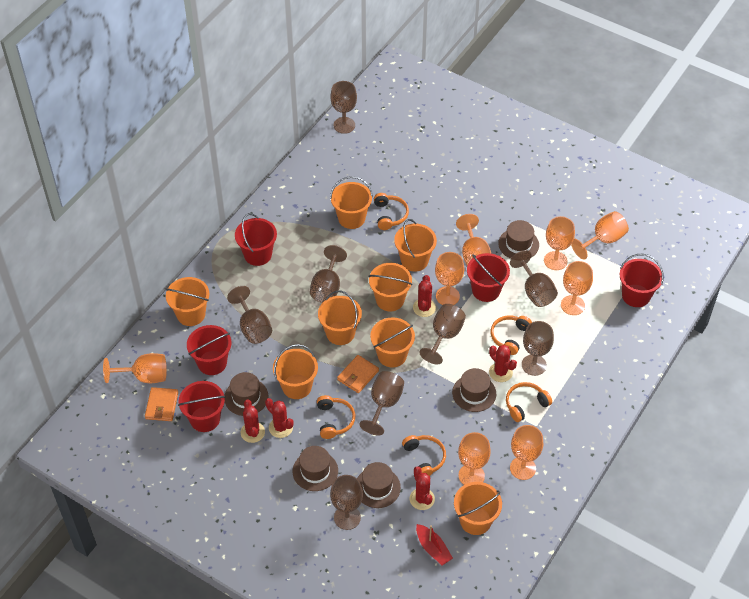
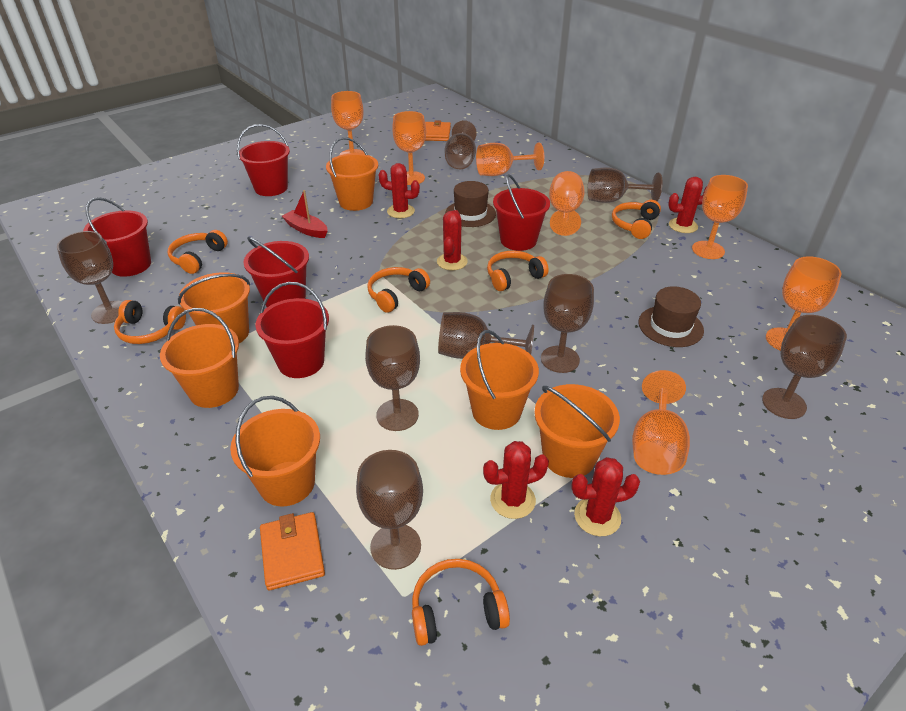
brown hat: 5 -> 2
orange bucket: 8 -> 6
orange goblet: 8 -> 7
orange headphones: 5 -> 6

